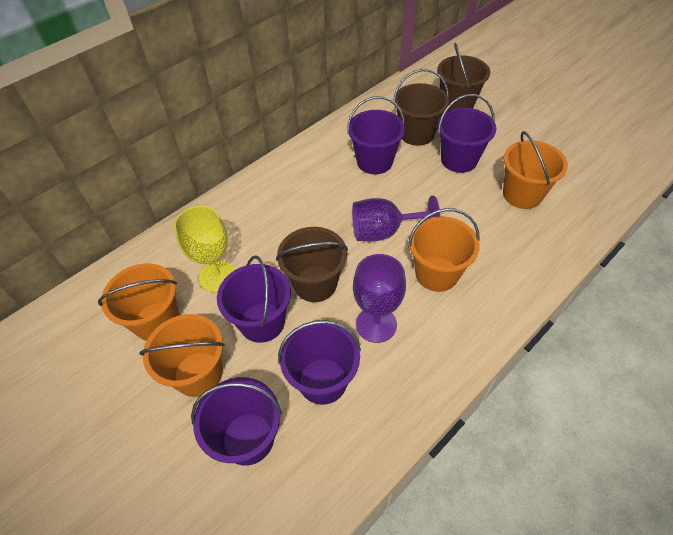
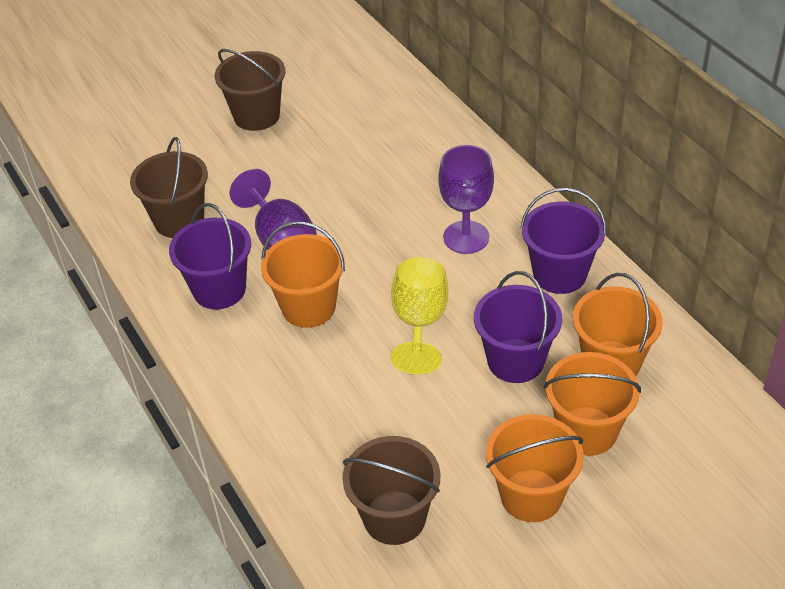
purple bucket: 5 -> 3

